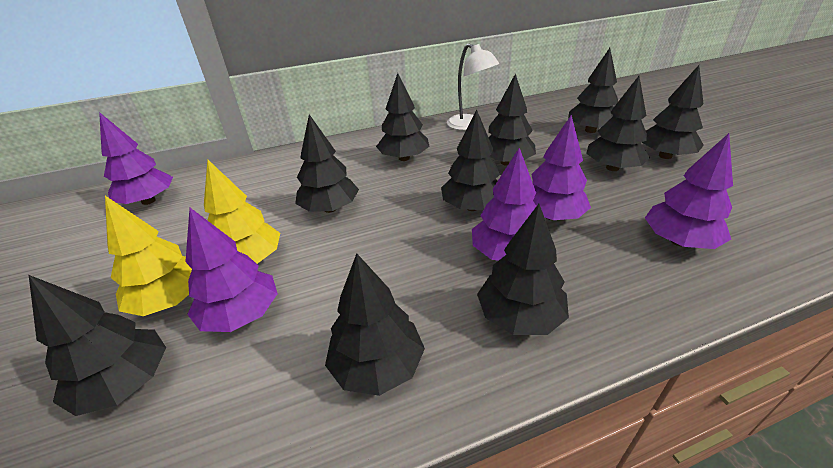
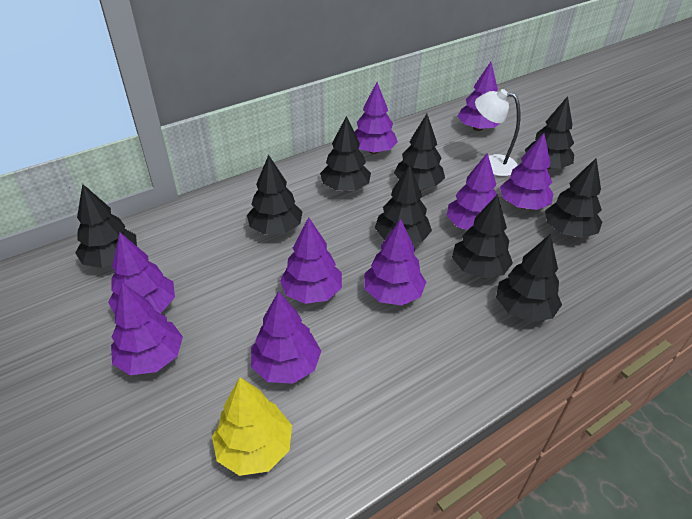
black tree: 10 -> 9
purple tree: 5 -> 9
yellow tree: 2 -> 1

